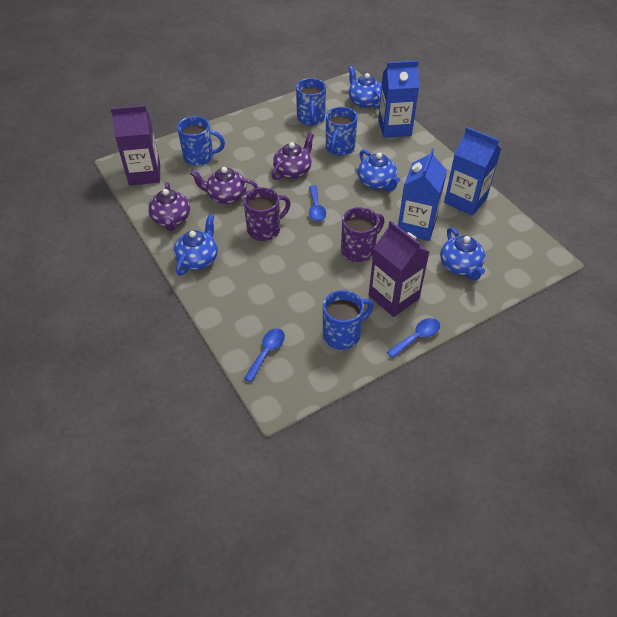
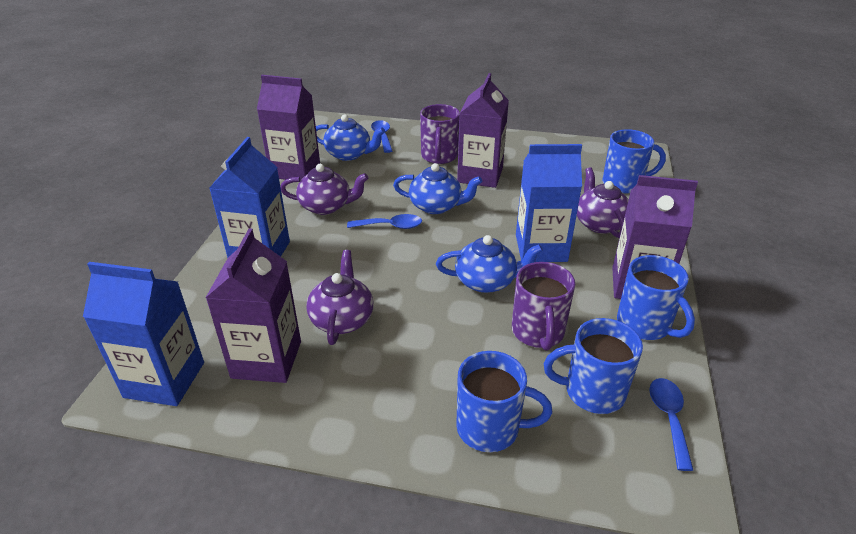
blue teapot: 4 -> 3
purple carton: 2 -> 4

